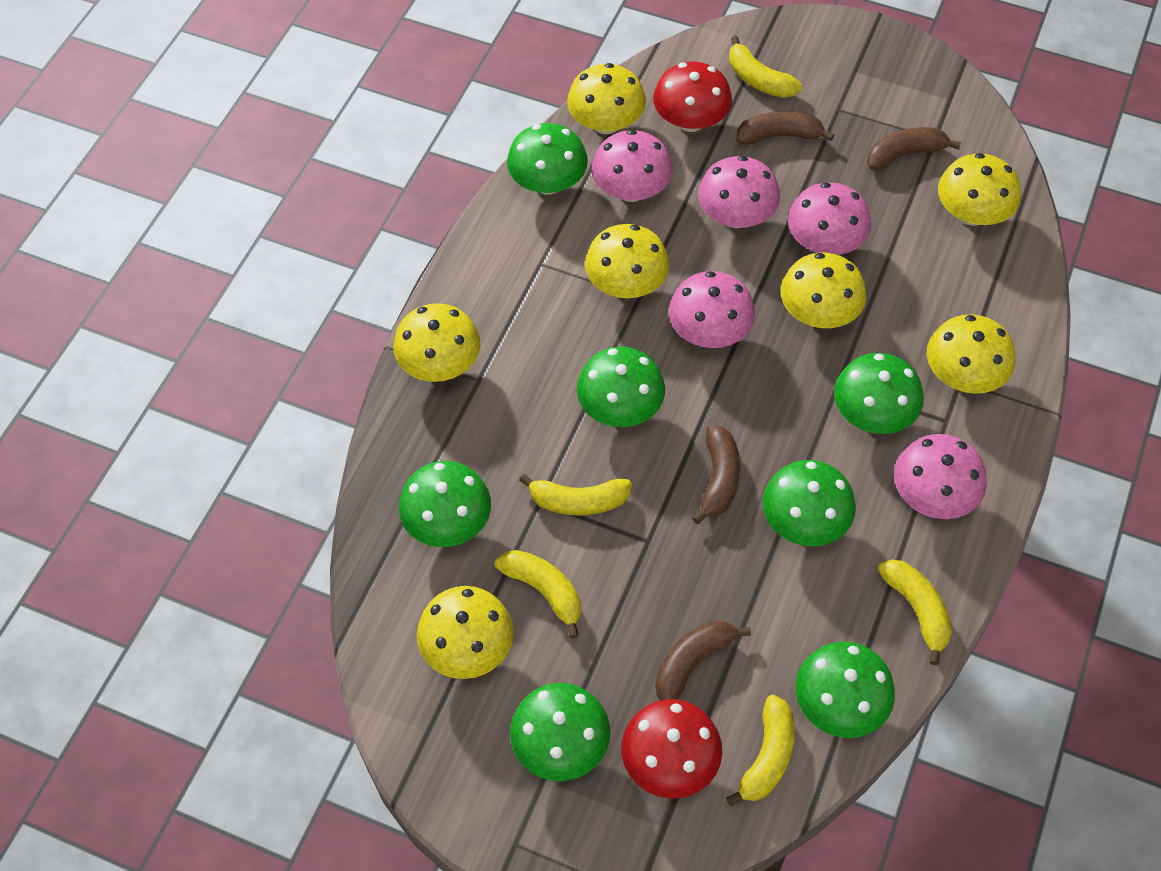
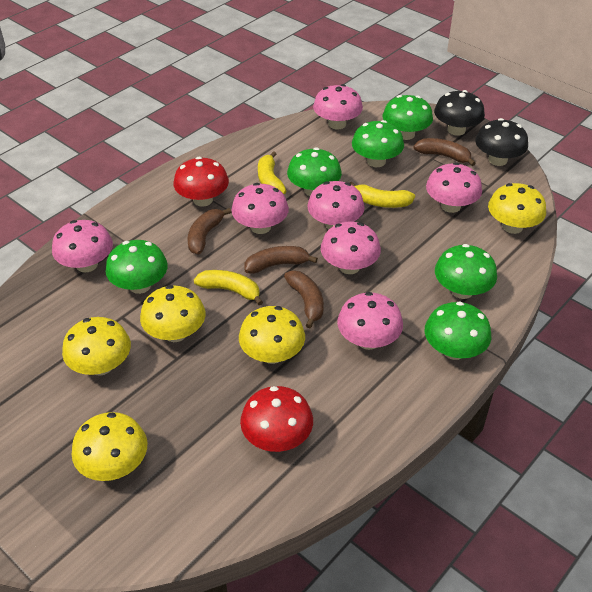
black mushroom: 0 -> 2
green mushroom: 7 -> 6
pink mushroom: 5 -> 7
yellow banana: 5 -> 3
yellow mushroom: 7 -> 5

